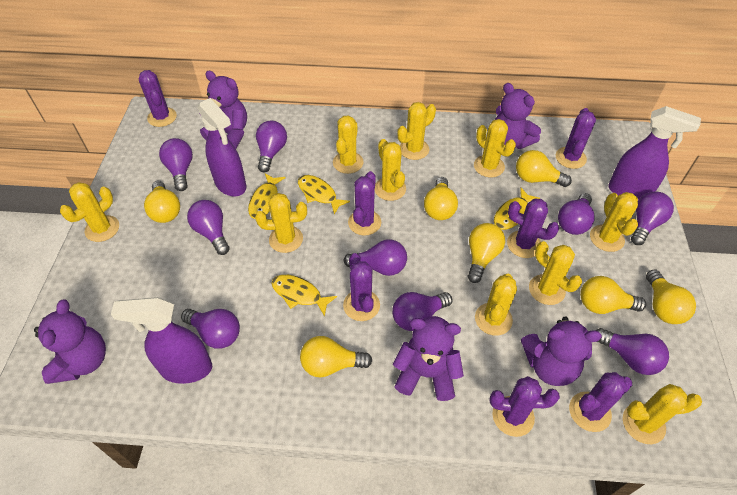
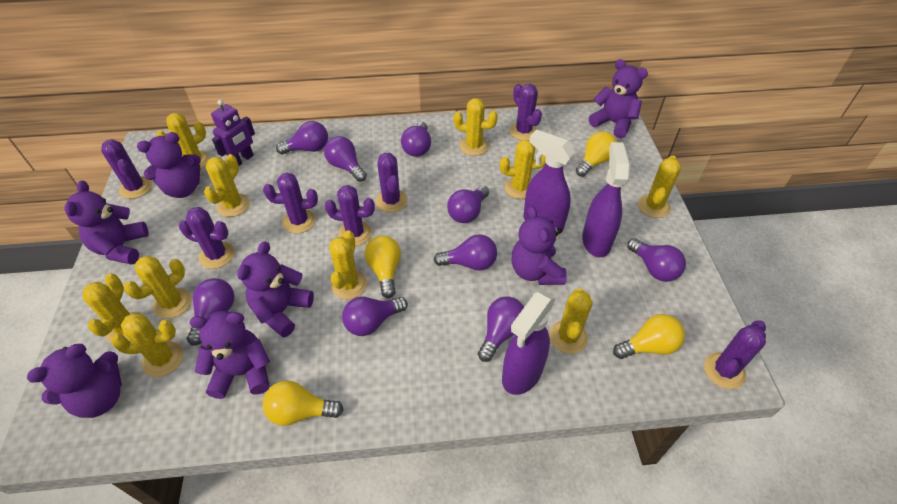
purple robot: 0 -> 1
purple teddy bear: 5 -> 7
yellow fish: 4 -> 0
yellow light bulb: 7 -> 4

